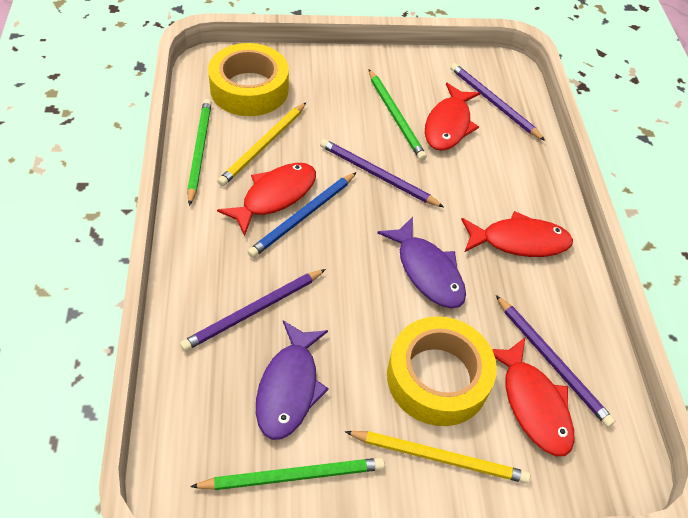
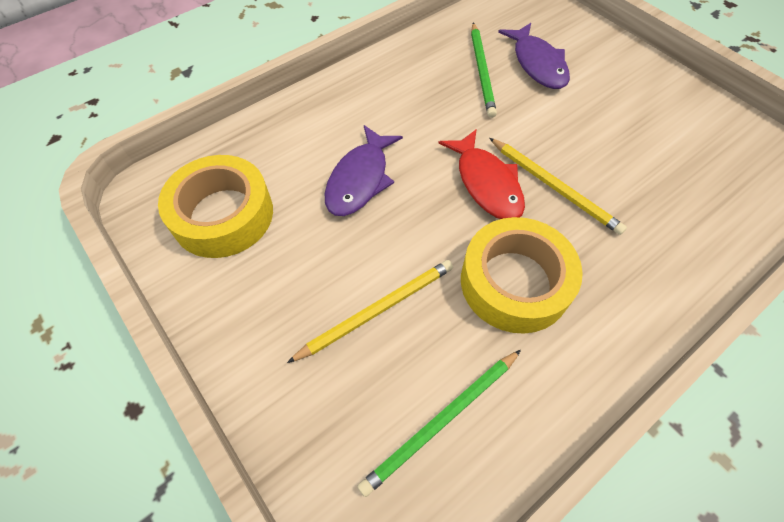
blue pencil: 1 -> 0
green pencil: 3 -> 2
purple pencil: 4 -> 0
red fish: 4 -> 1

